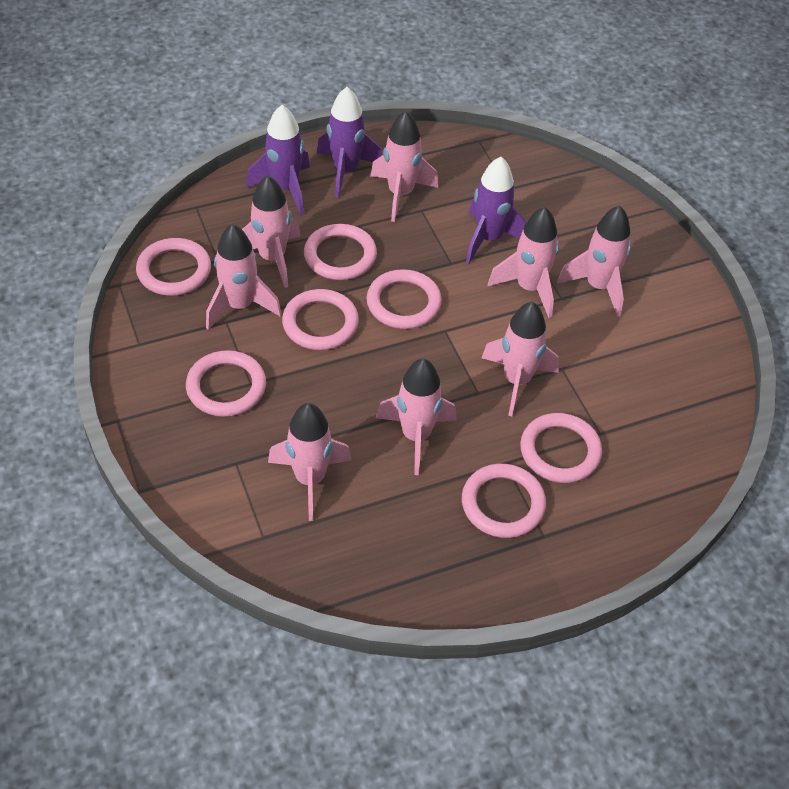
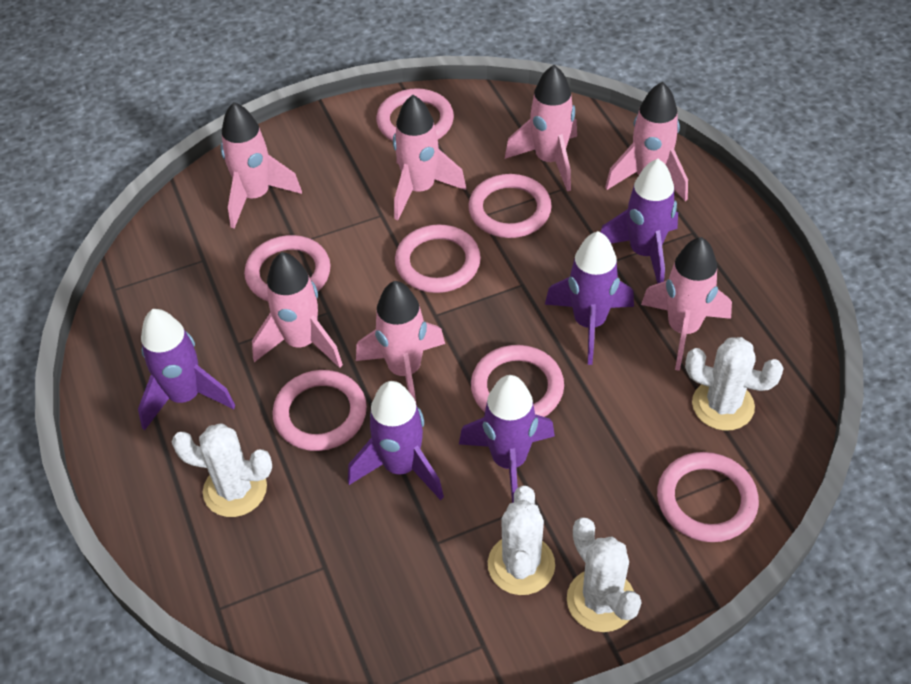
pink rocket: 8 -> 7
purple rocket: 3 -> 5
white cactus: 0 -> 4

